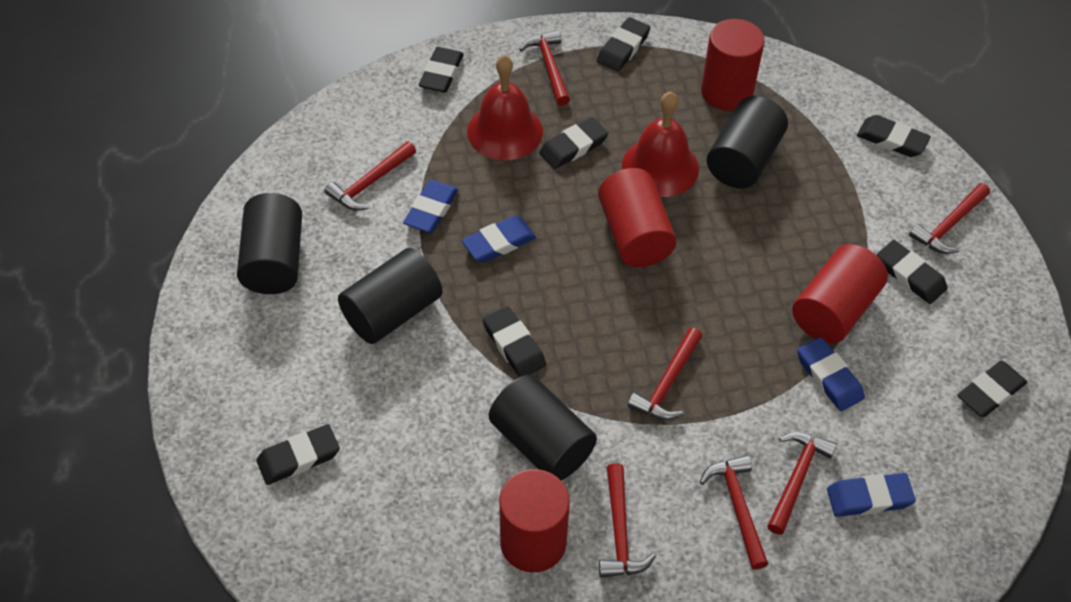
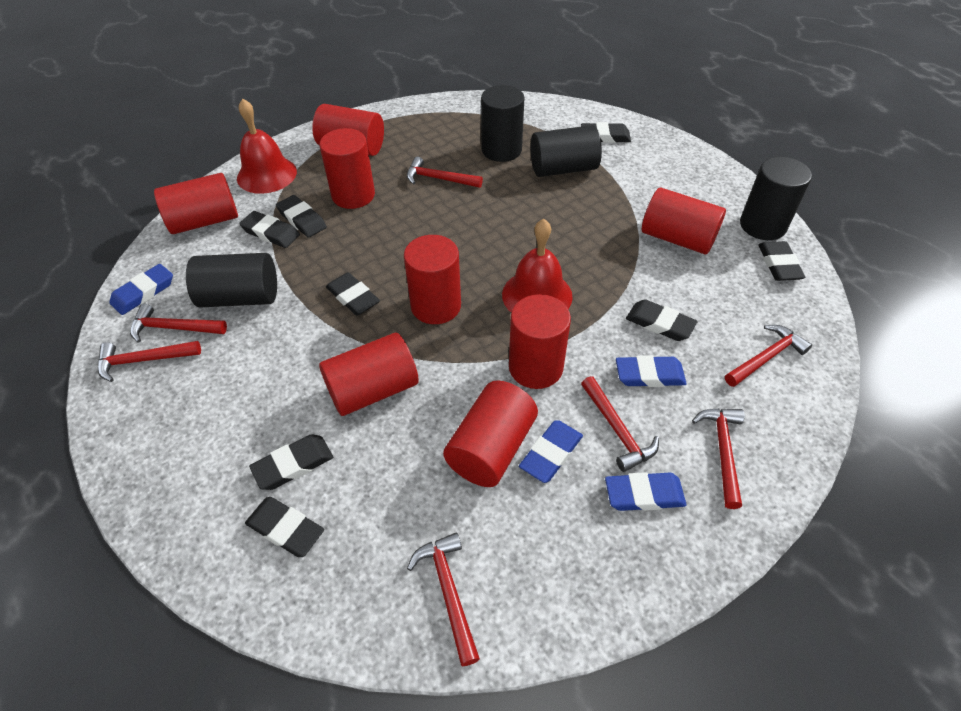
red cylinder: 4 -> 8

